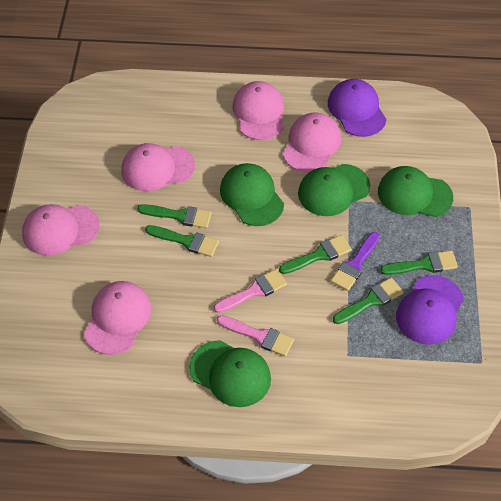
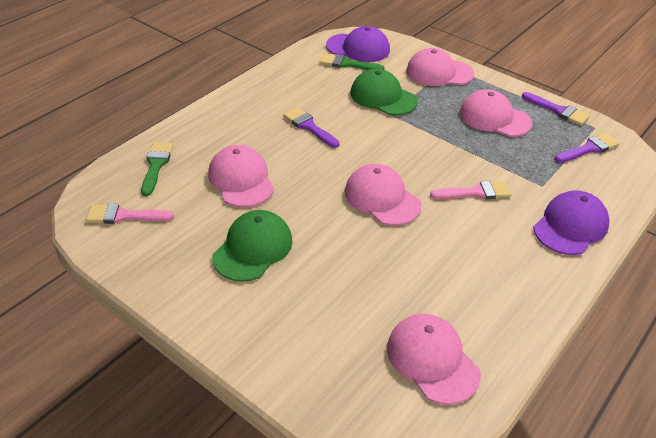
green brush: 5 -> 2
green cap: 4 -> 2
purple brush: 1 -> 3

